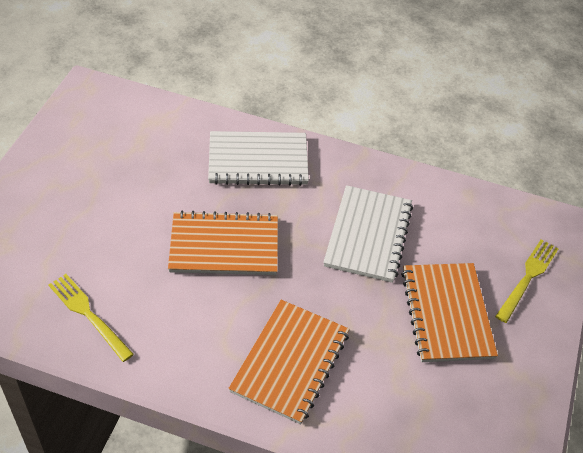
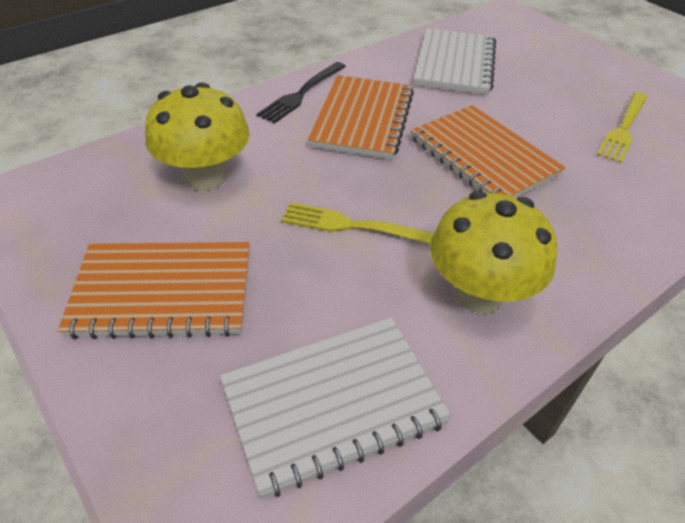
black fork: 0 -> 1
yellow mushroom: 0 -> 2

